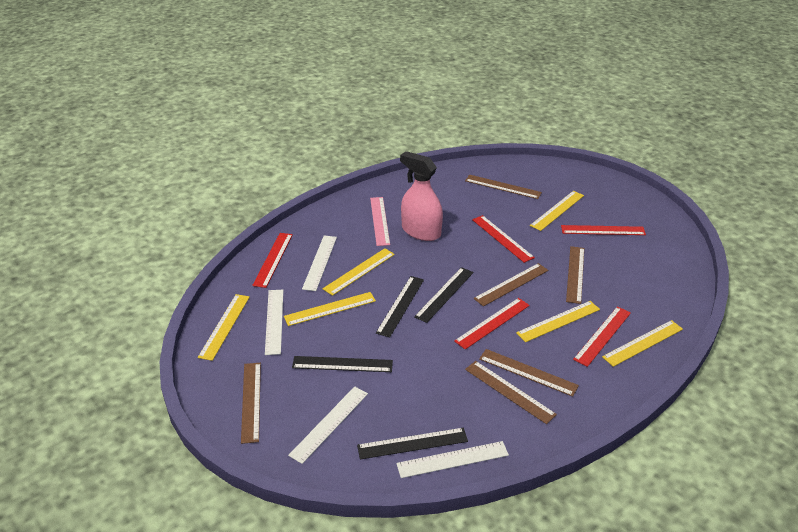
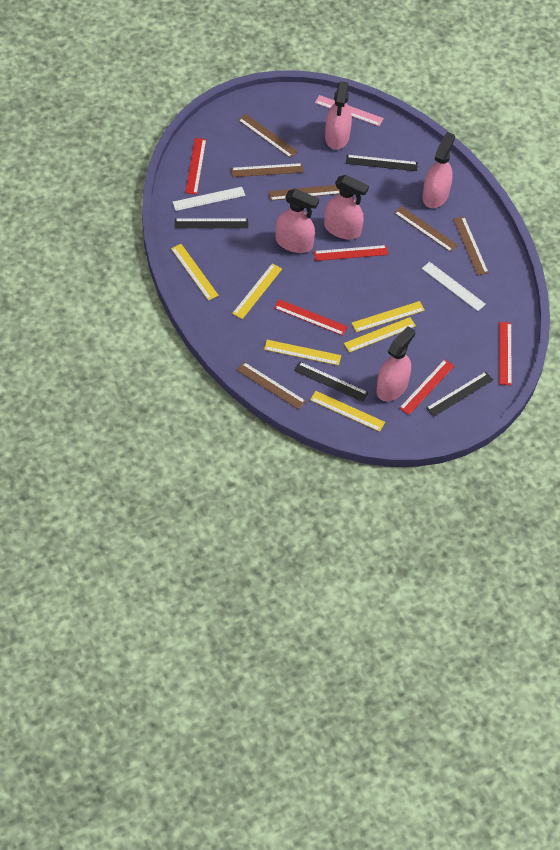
pink spray bottle: 1 -> 5
white ruler: 4 -> 2

